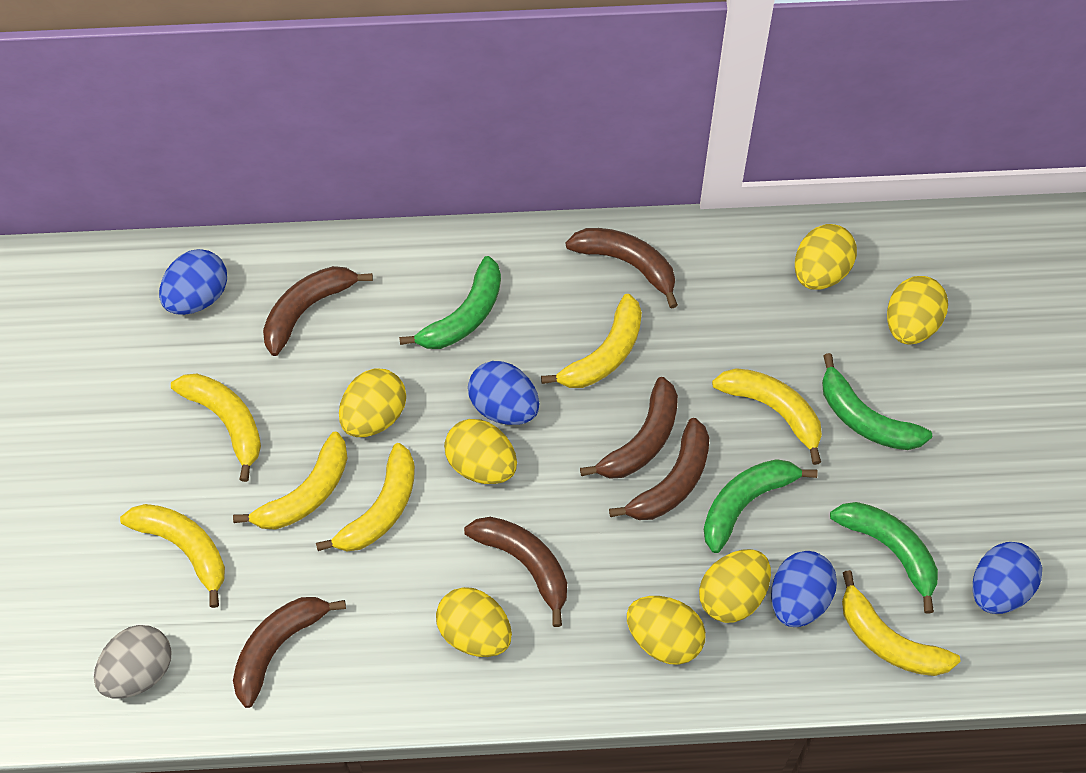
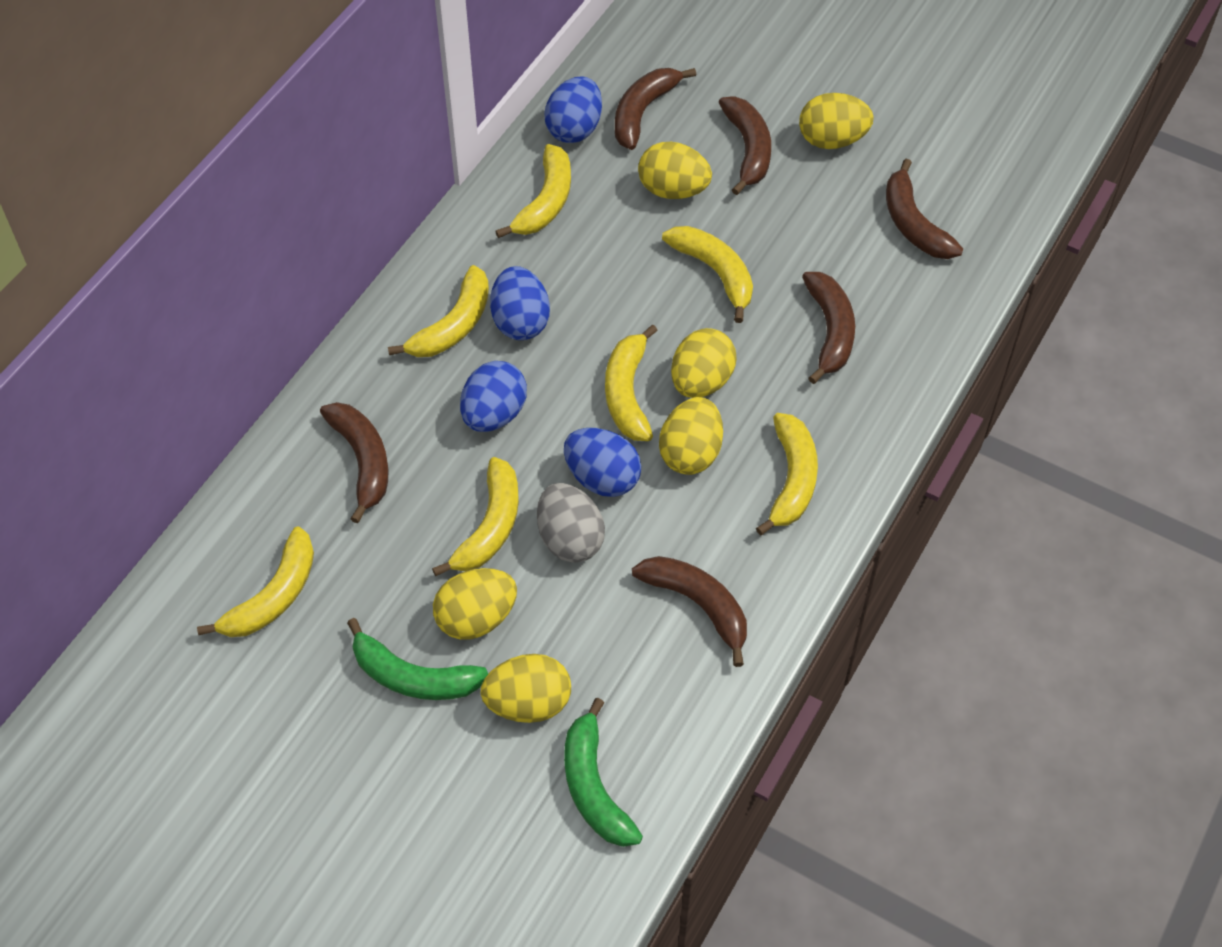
green banana: 4 -> 2
yellow egg: 7 -> 6

